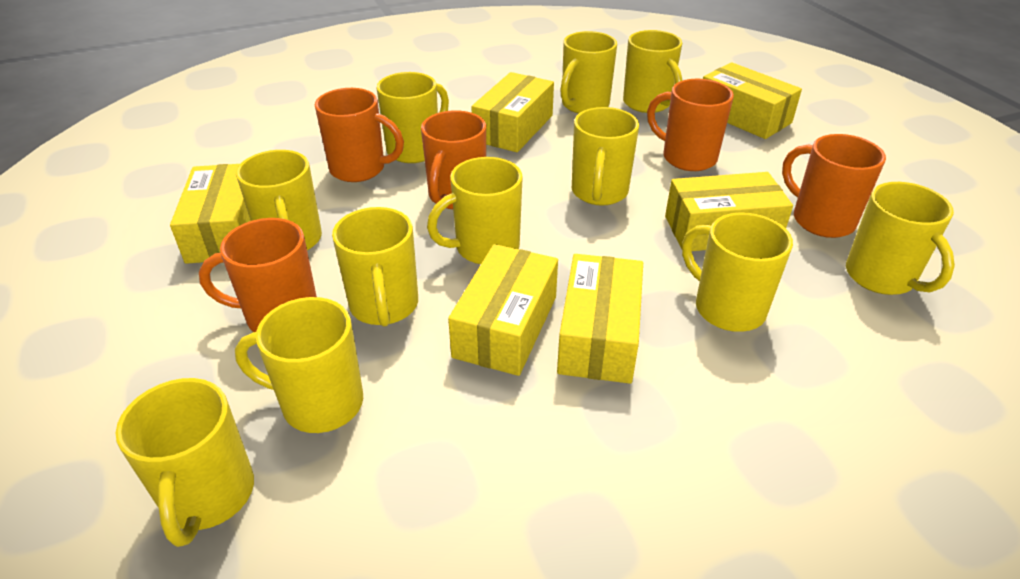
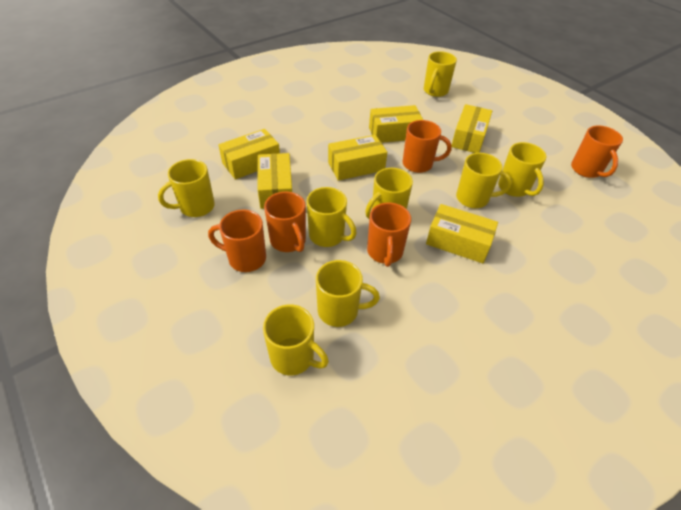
yellow mug: 11 -> 8

